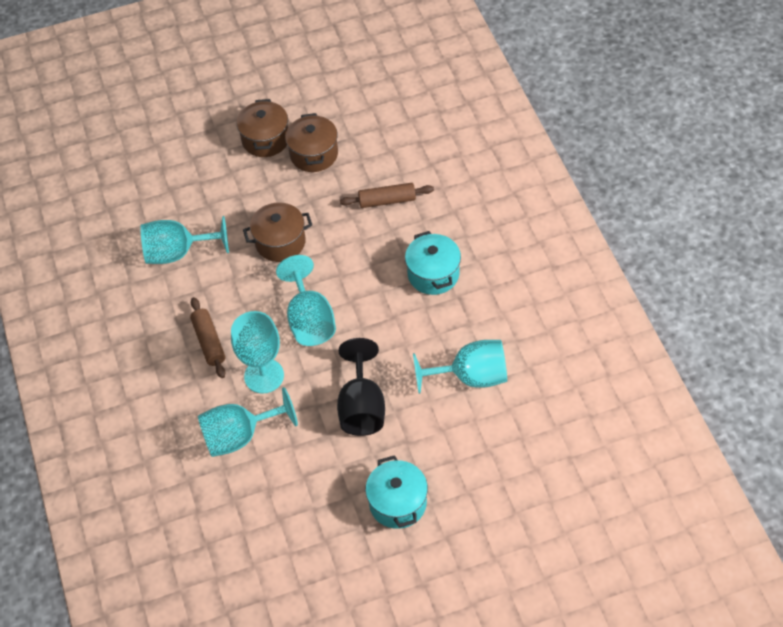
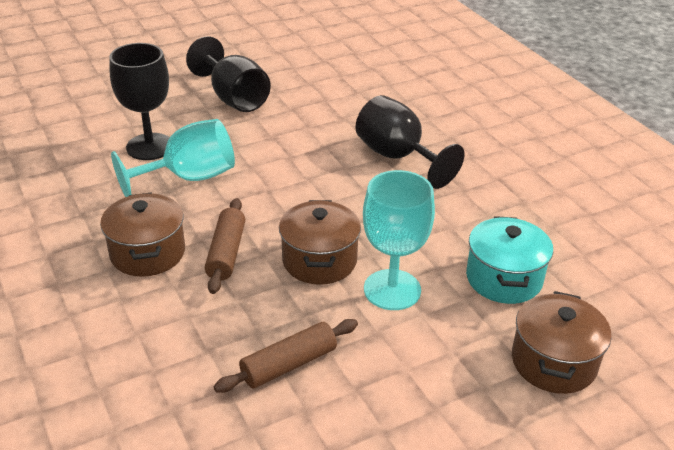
black goblet: 1 -> 3
turquoise goblet: 5 -> 2
turquoise pot: 2 -> 1

